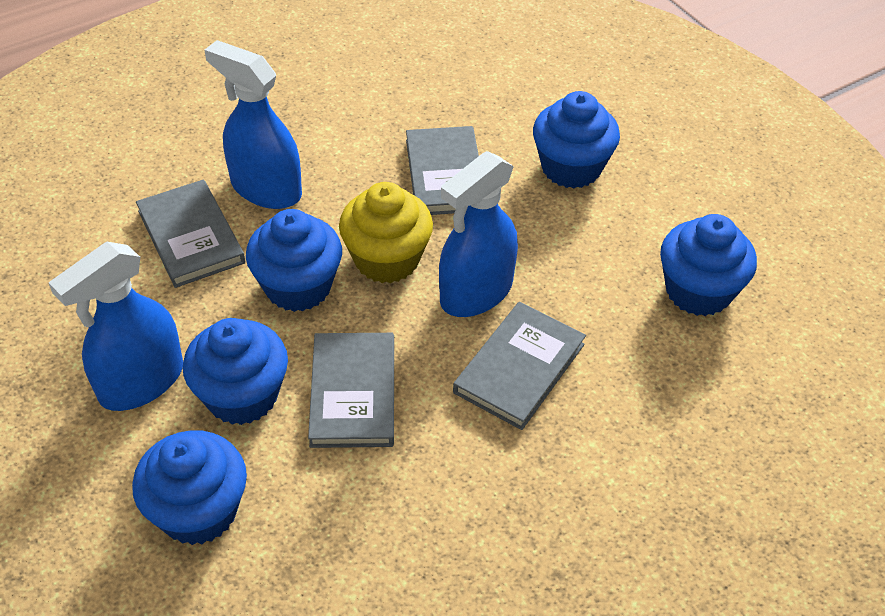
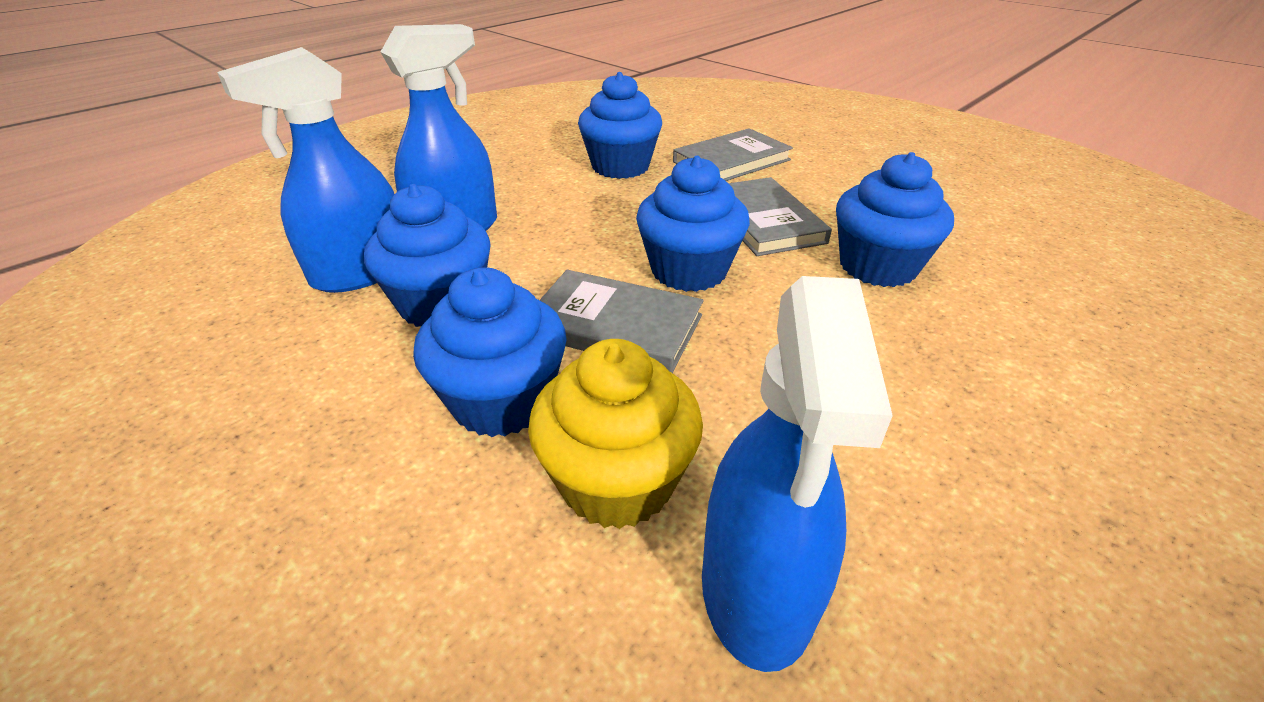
grey book: 4 -> 3

